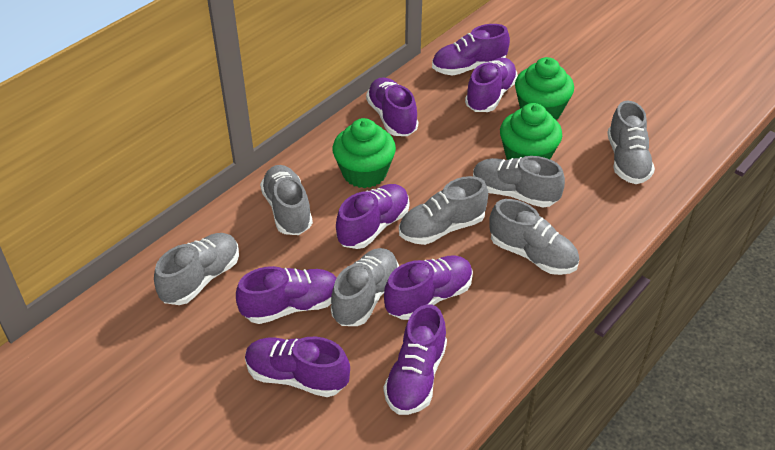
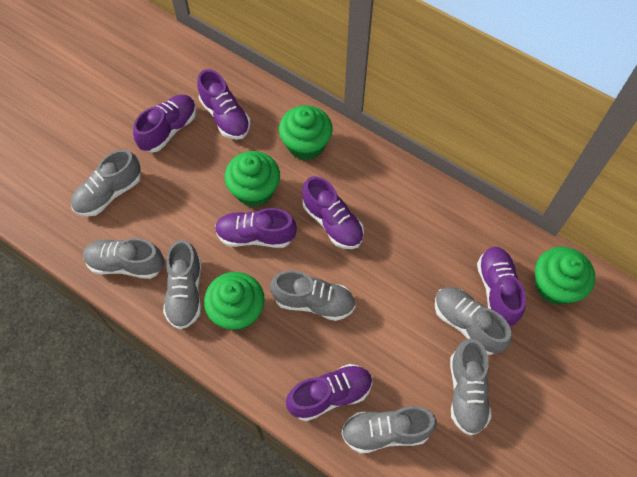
green cupcake: 3 -> 4
purple shoe: 8 -> 6

